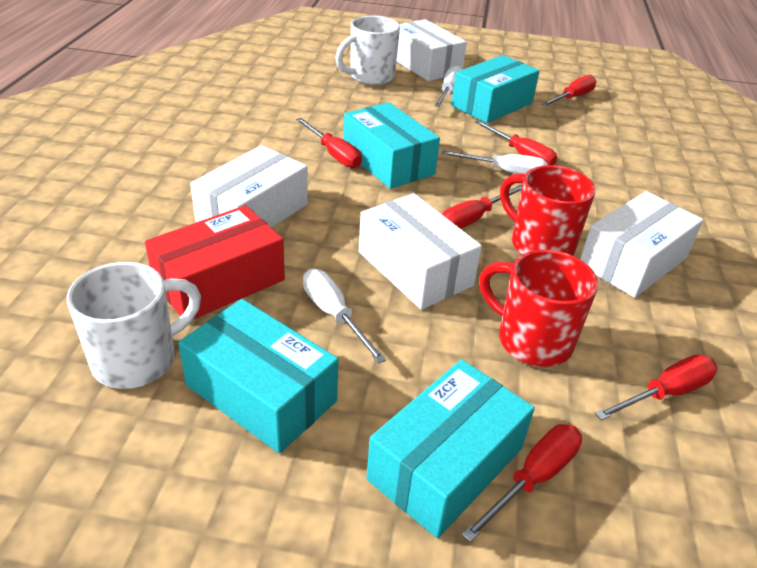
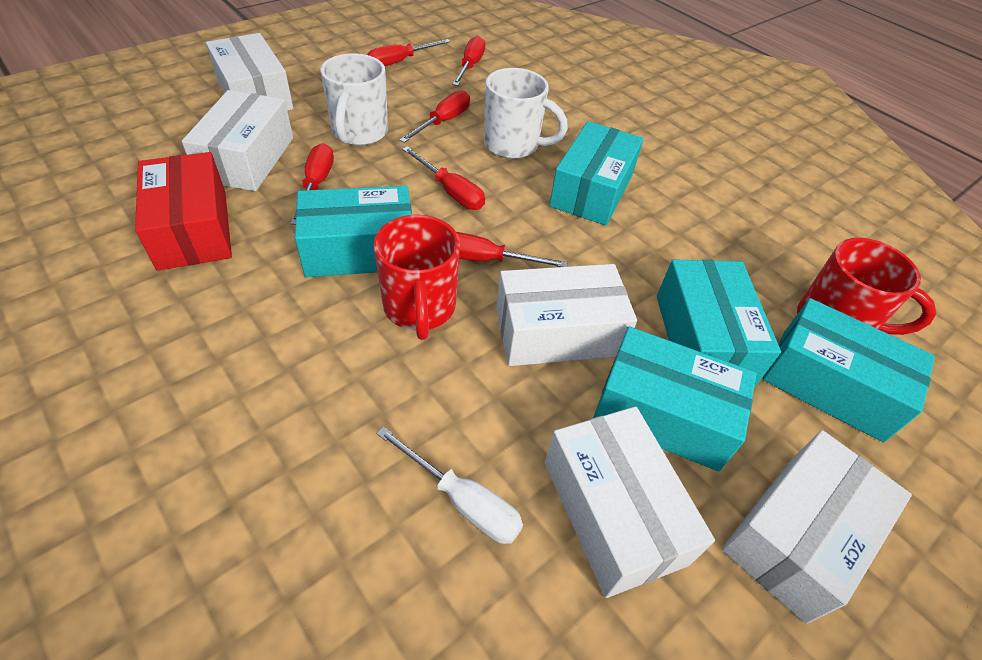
turquoise box: 4 -> 5
white box: 4 -> 5
white screwdriver: 3 -> 1

